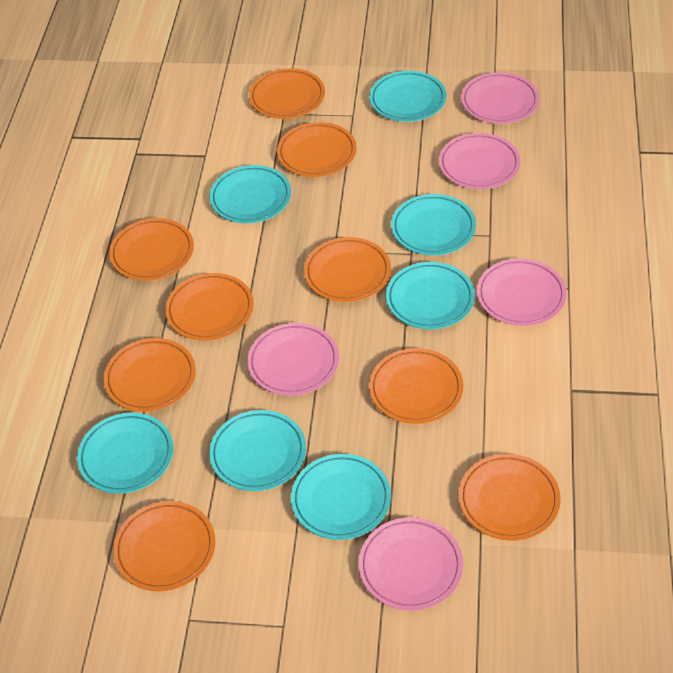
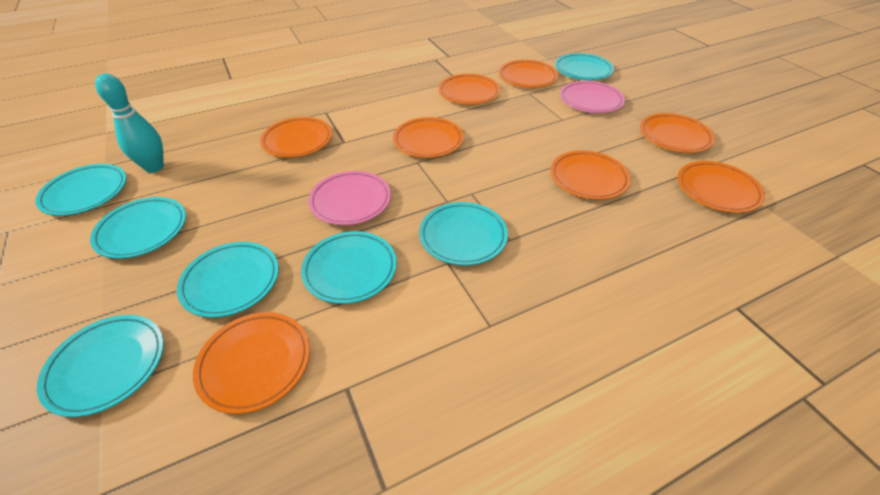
orange plate: 9 -> 8
pink plate: 5 -> 2
turquoise bowling pin: 0 -> 1

